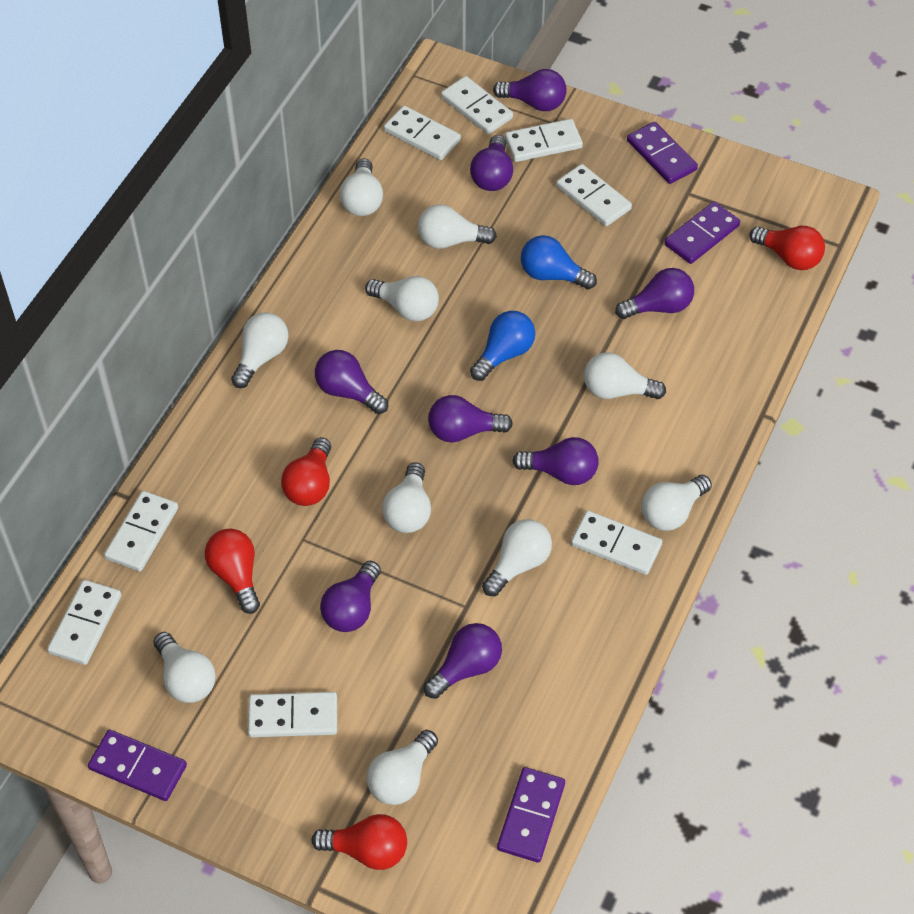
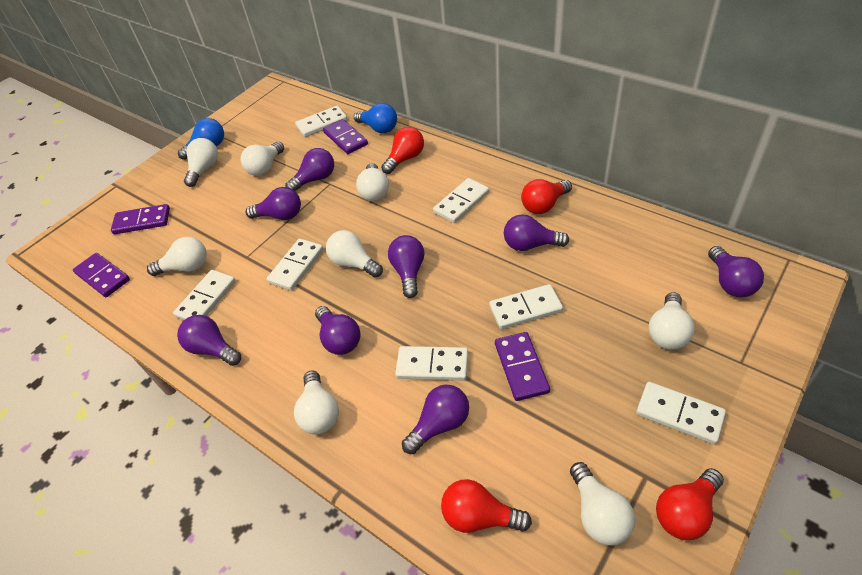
white domino: 8 -> 7
white light bulb: 10 -> 8

